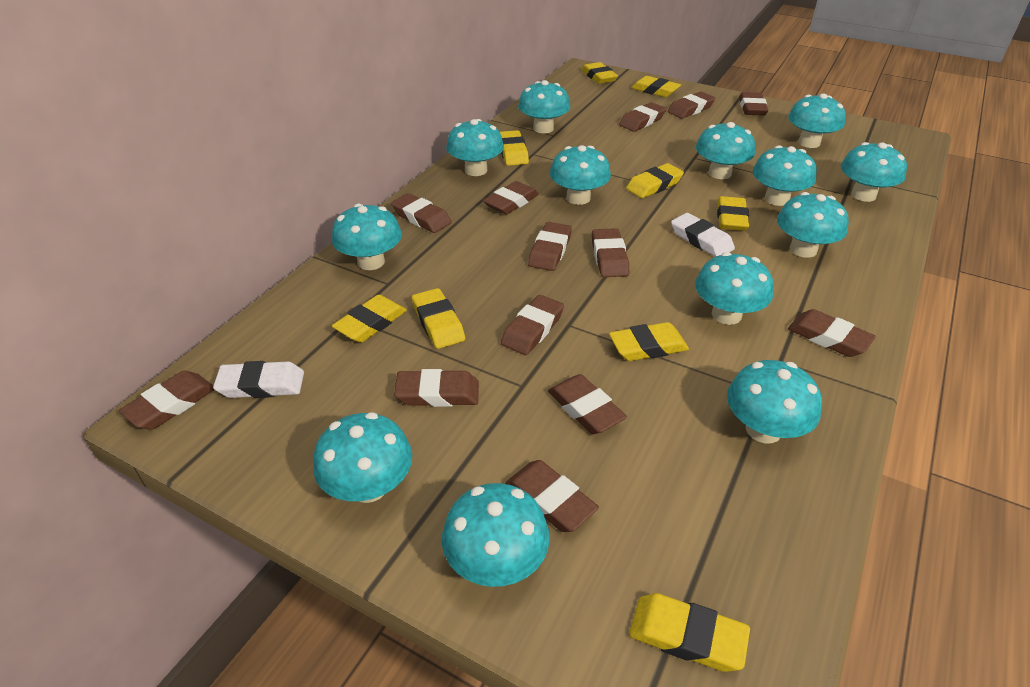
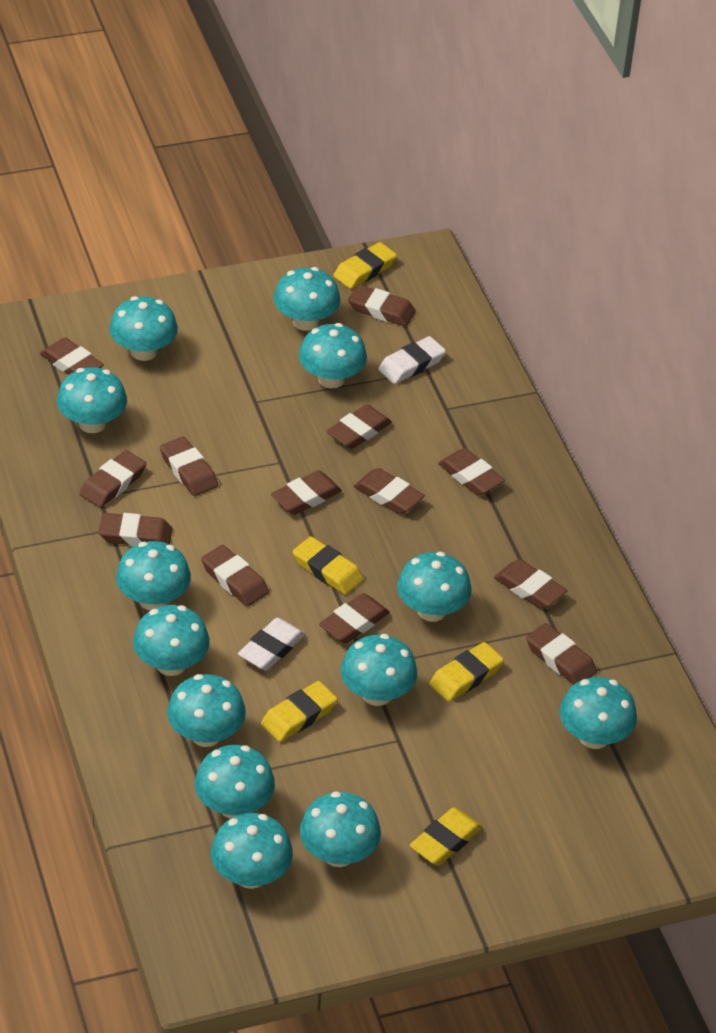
yellow eraser: 9 -> 5

